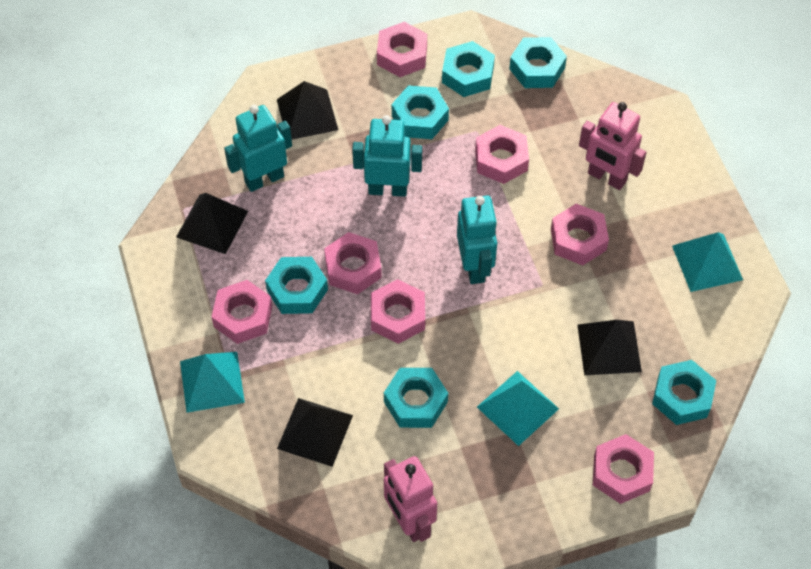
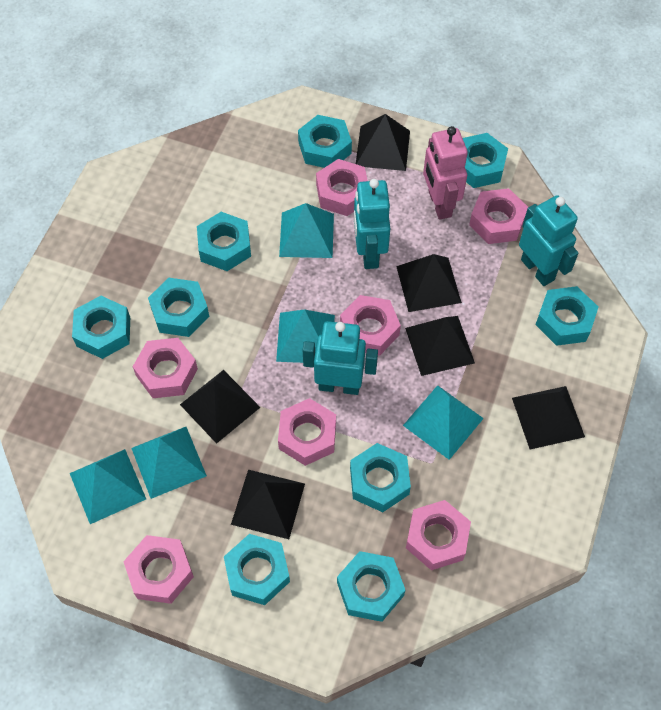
black pyramid: 4 -> 6
pink robot: 2 -> 1
turquoise nut: 6 -> 9
turquoise pyramid: 3 -> 5

